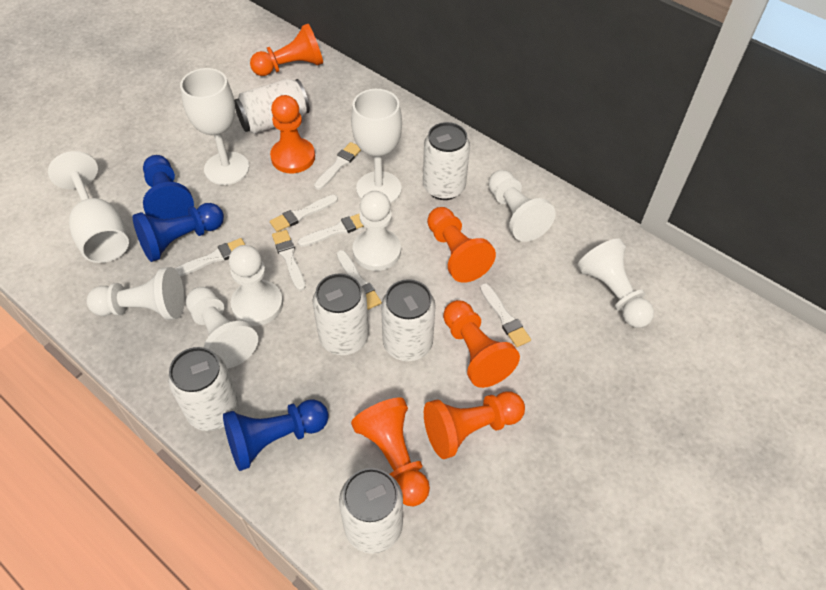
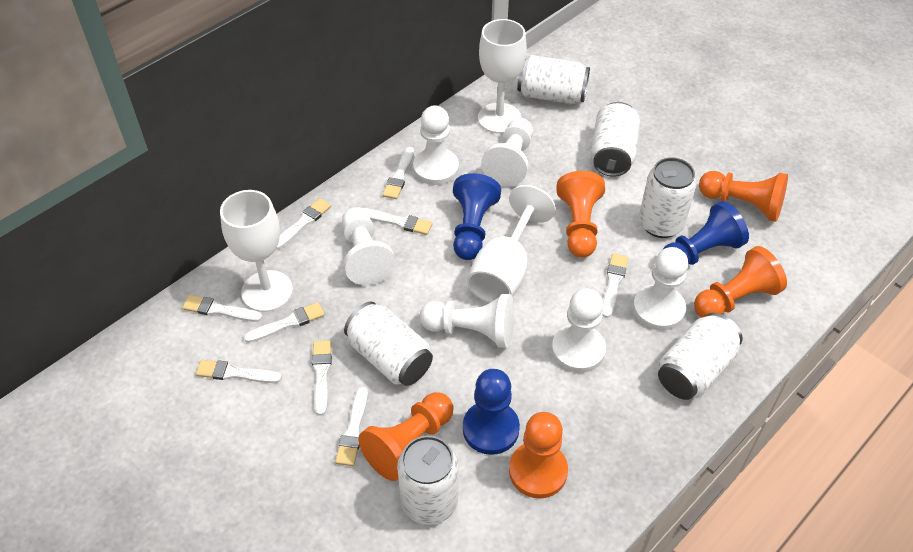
orange pawn: 6 -> 5
white brush: 7 -> 9

